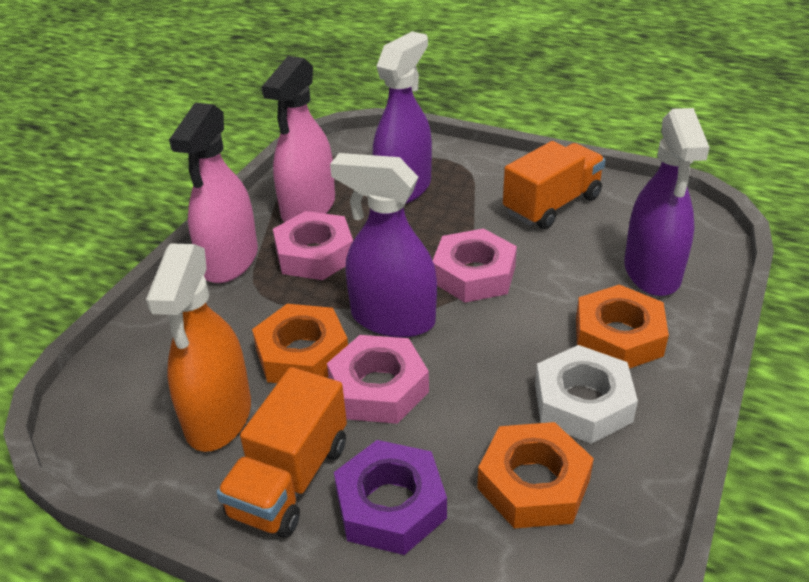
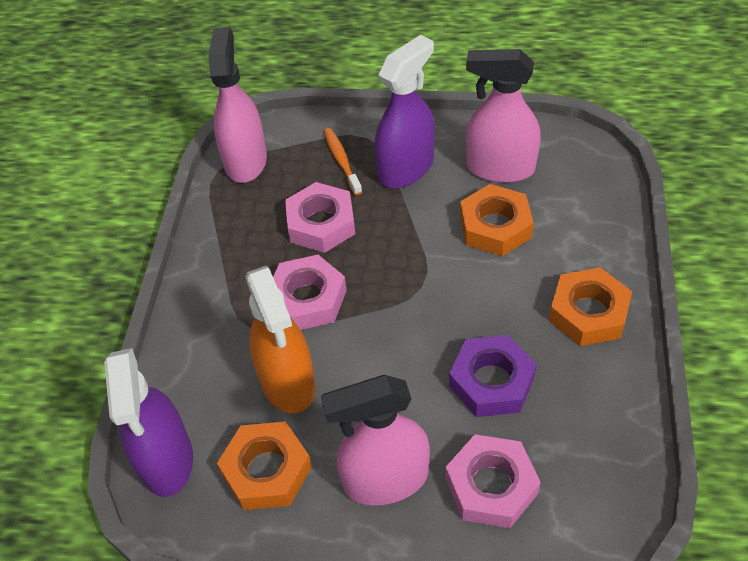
orange toothbrush: 0 -> 1
orange truck: 2 -> 0
pink spray bottle: 2 -> 3
purple spray bottle: 3 -> 2
white nut: 1 -> 0

